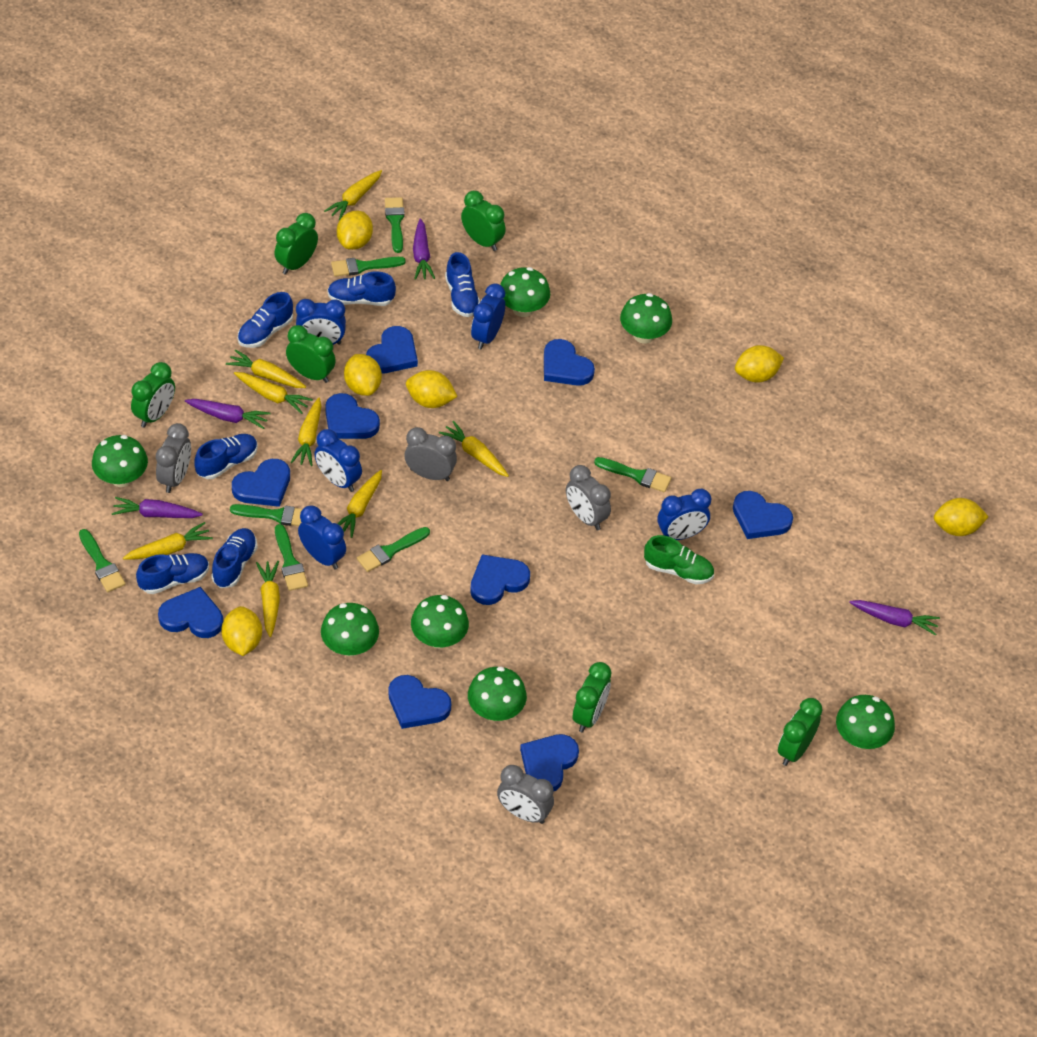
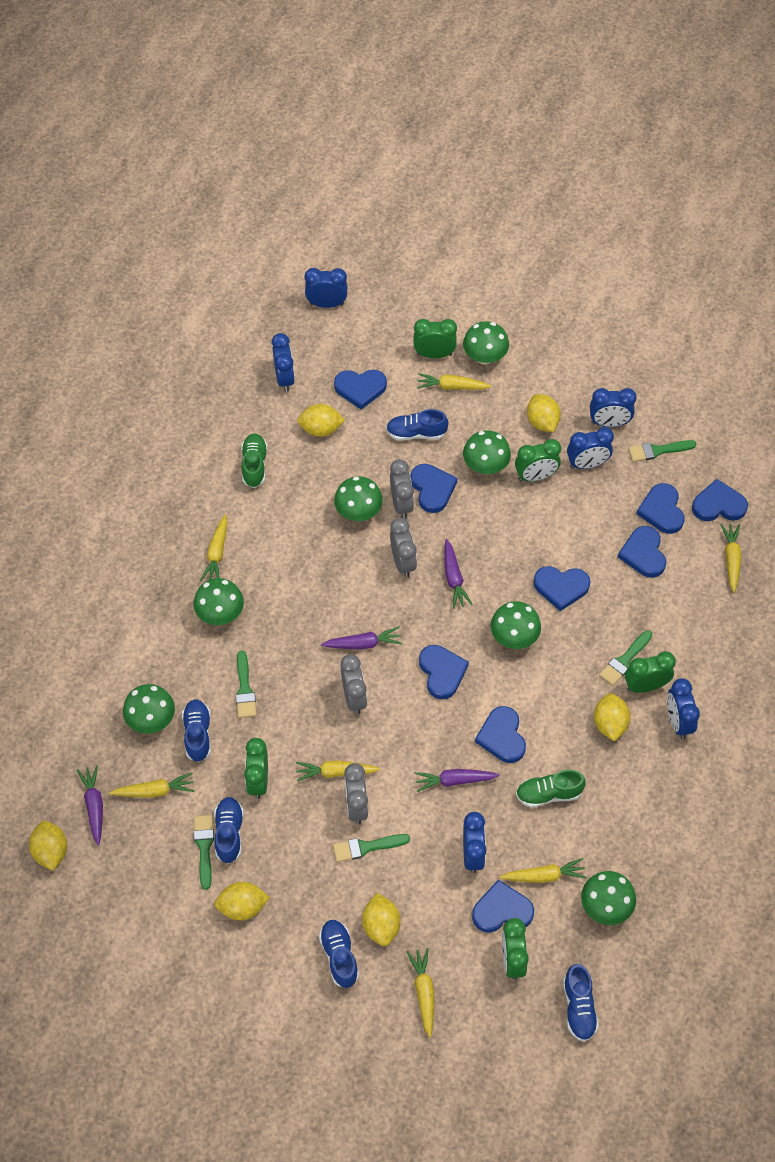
blue clock: 5 -> 6
blue shoe: 6 -> 5
green brush: 7 -> 5
green clock: 6 -> 5
green shoe: 1 -> 2
yellow carrot: 8 -> 7

